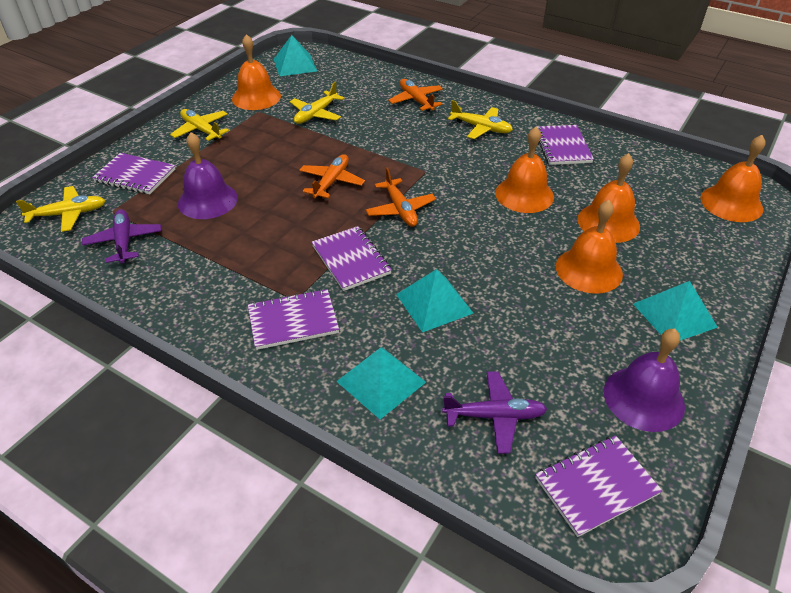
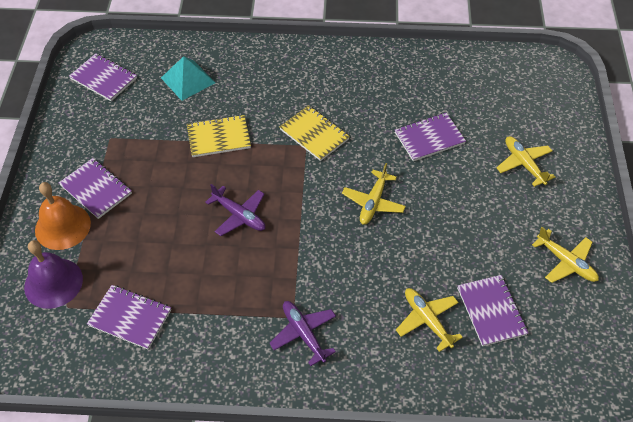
orange bell: 5 -> 1
orange plane: 3 -> 0
purple bell: 2 -> 1
turquoise pyramid: 4 -> 1
yellow notebook: 0 -> 2

